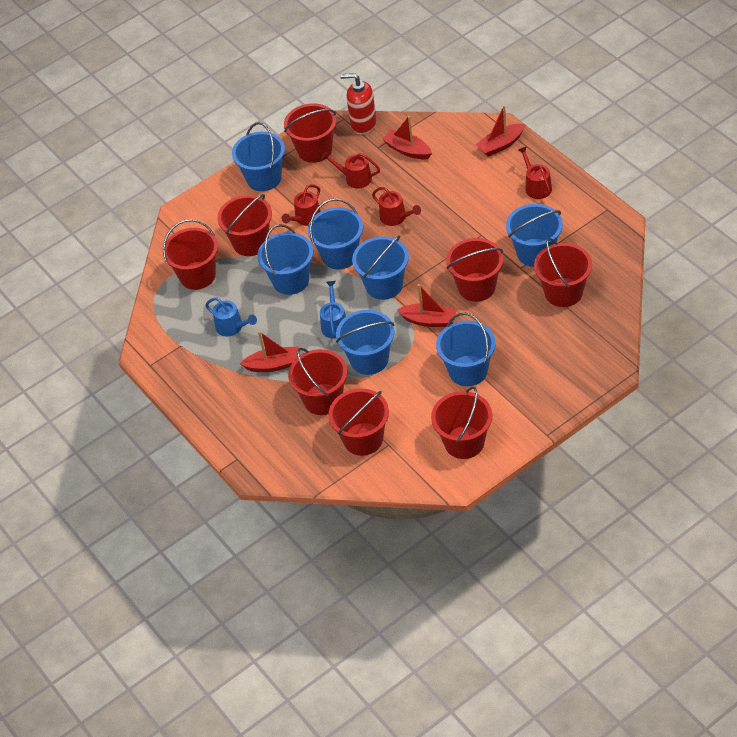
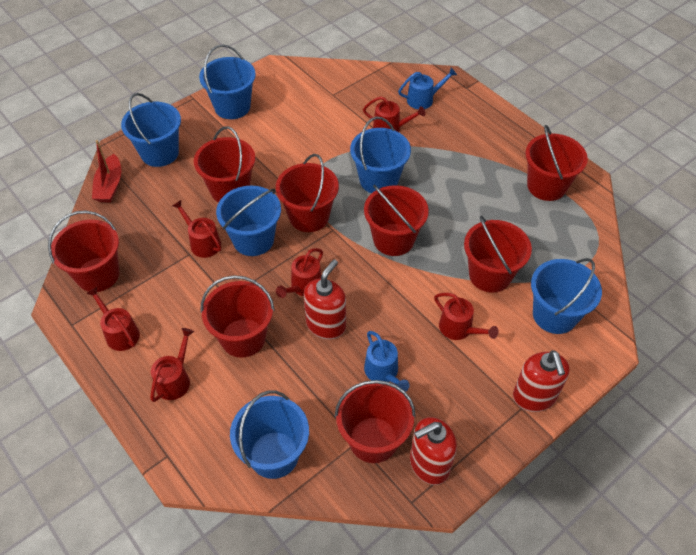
blue bucket: 7 -> 6
red boat: 4 -> 1
red soap dispenser: 1 -> 3
red watering can: 4 -> 6

